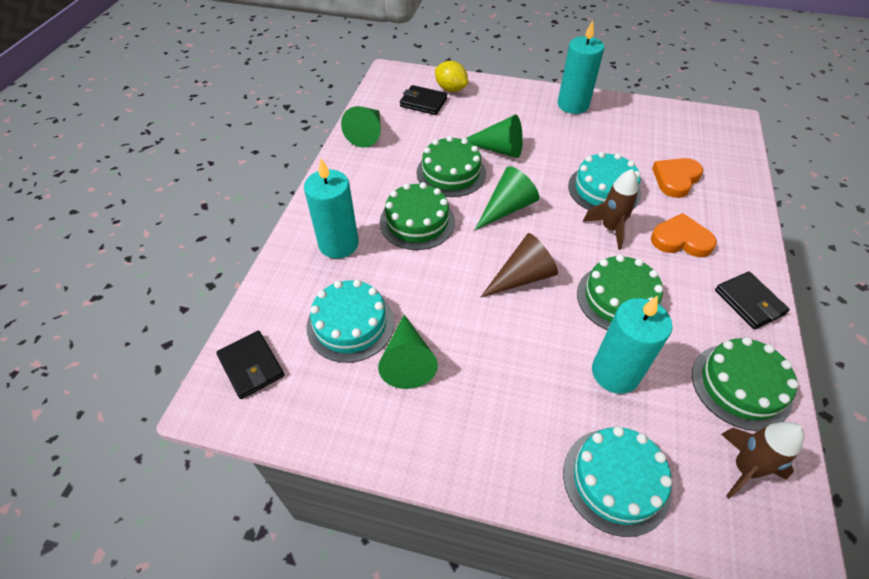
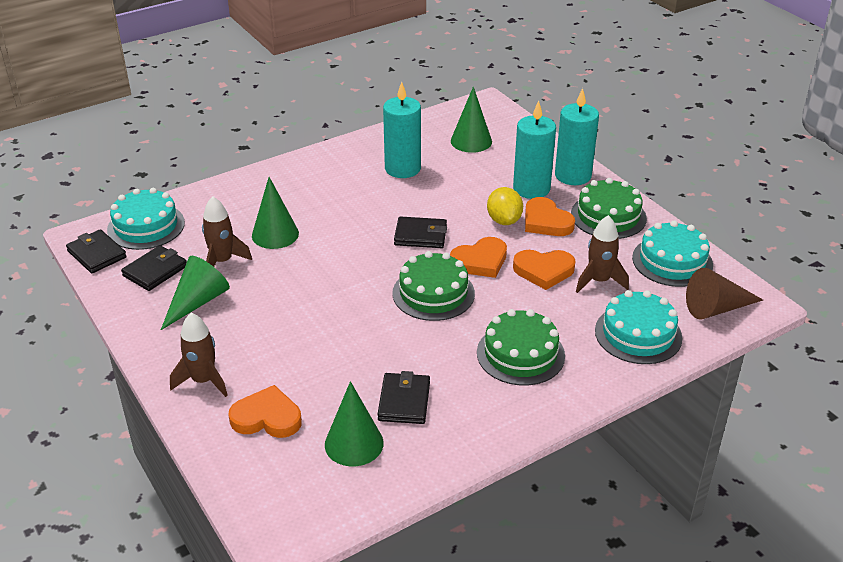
black wallet: 3 -> 4
brown rocket: 2 -> 3
green cake: 4 -> 3
orange heart: 2 -> 4

